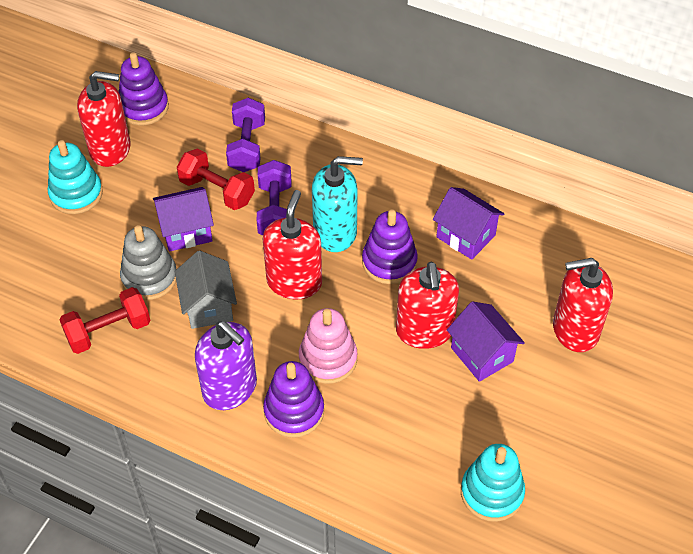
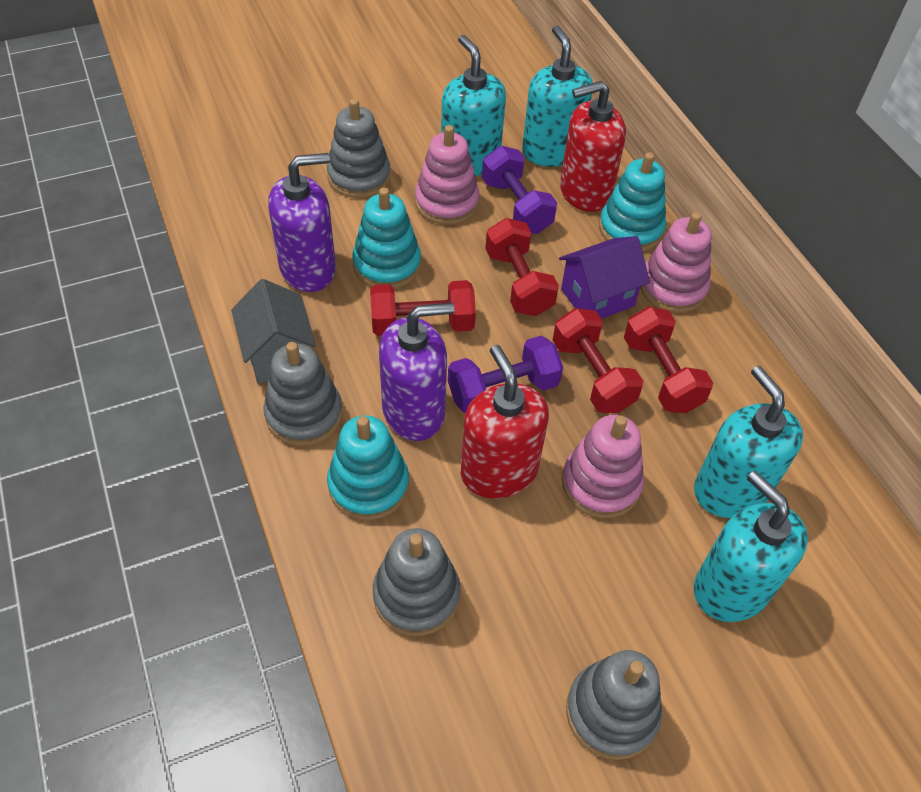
grey stacking toy: 1 -> 4
pink stacking toy: 1 -> 3
purple house: 3 -> 1
purple soap dispenser: 1 -> 2
purple stacking toy: 3 -> 0
red dumbbell: 2 -> 4
red soap dispenser: 4 -> 2
turquoise soap dispenser: 1 -> 4
turquoise stacking toy: 2 -> 3

